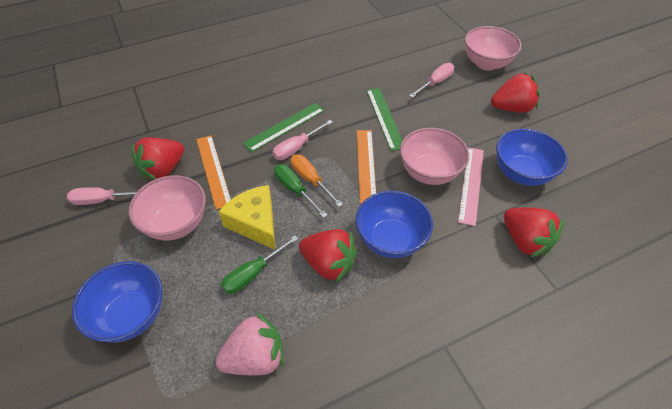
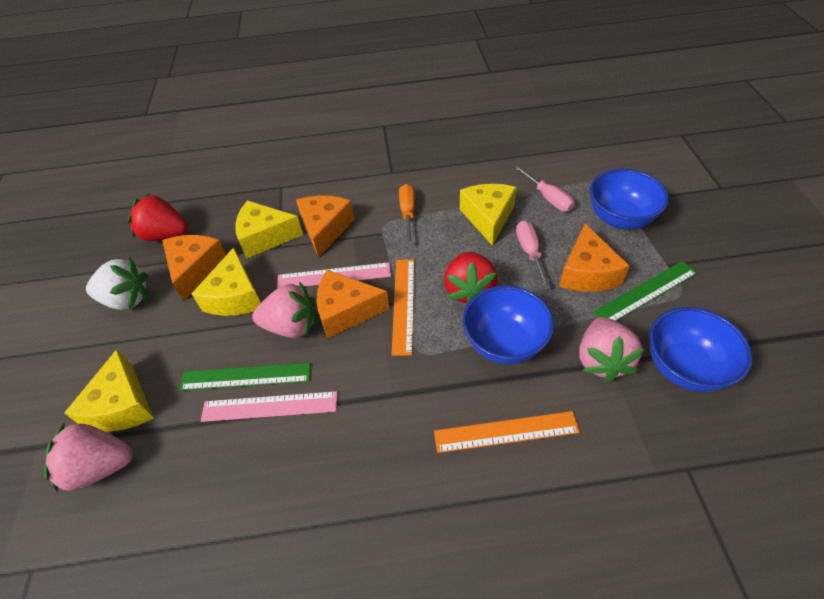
green screwdriver: 2 -> 0
orange cheese: 0 -> 4
pink bowl: 3 -> 0
pink ruler: 1 -> 2
pink screwdriver: 3 -> 2
pink strawberry: 1 -> 3
red strawberry: 4 -> 2
white strawberry: 0 -> 1
yellow cheese: 1 -> 4

